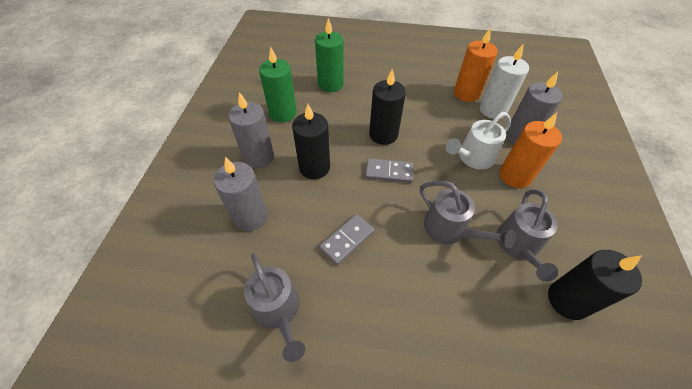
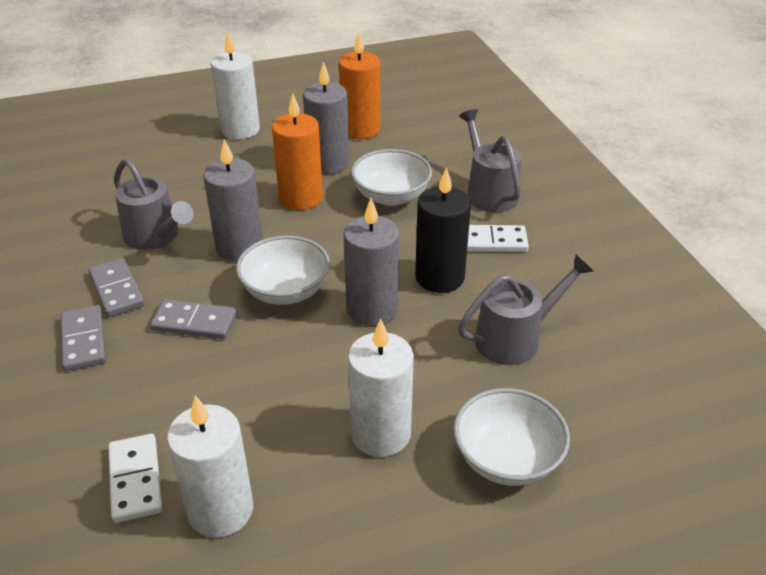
black candle: 3 -> 1
green candle: 2 -> 0
grey domino: 2 -> 3
white bowl: 0 -> 3
white candle: 1 -> 3
white domino: 0 -> 2
white watering can: 1 -> 0

